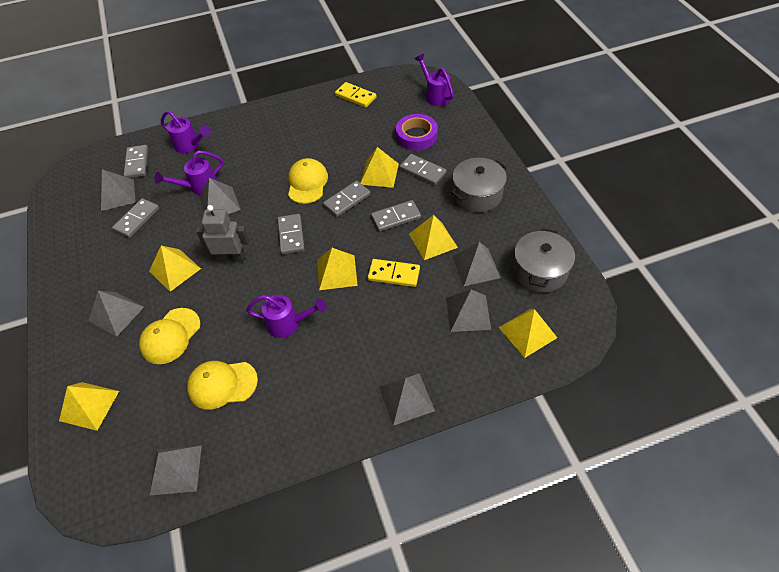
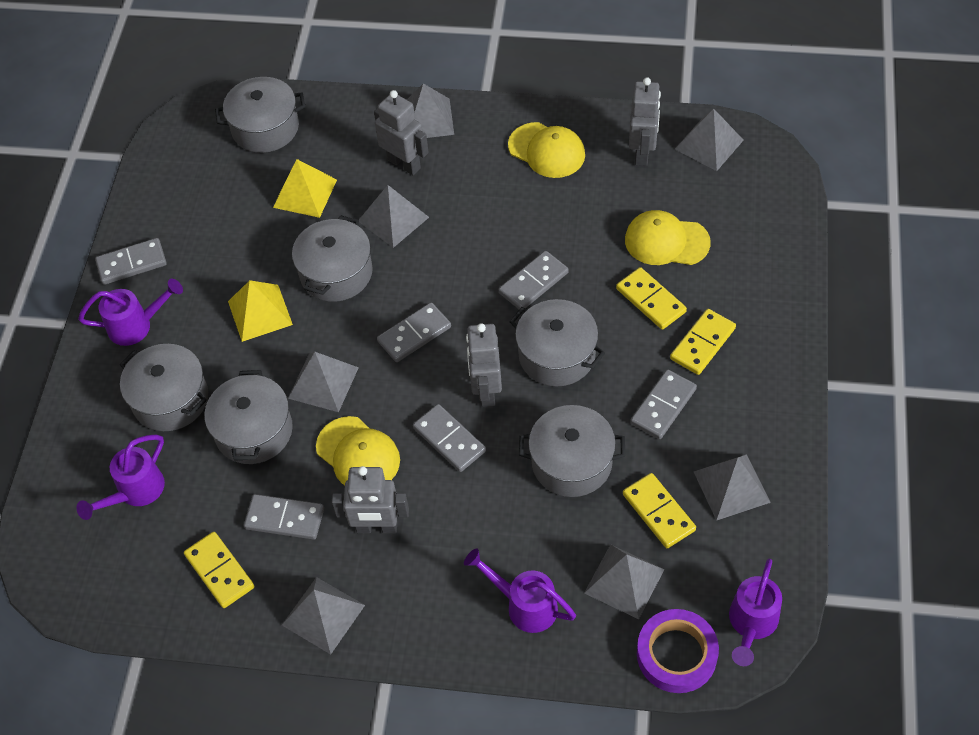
grey pot: 2 -> 6
grey robot: 1 -> 4
yellow domino: 2 -> 4
yellow pyramid: 6 -> 2

